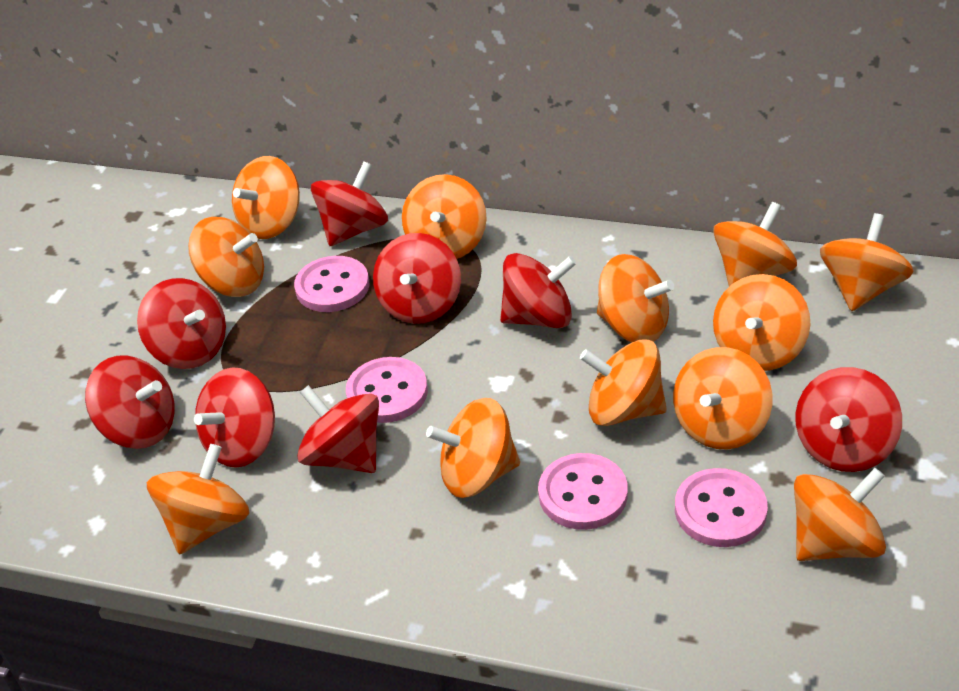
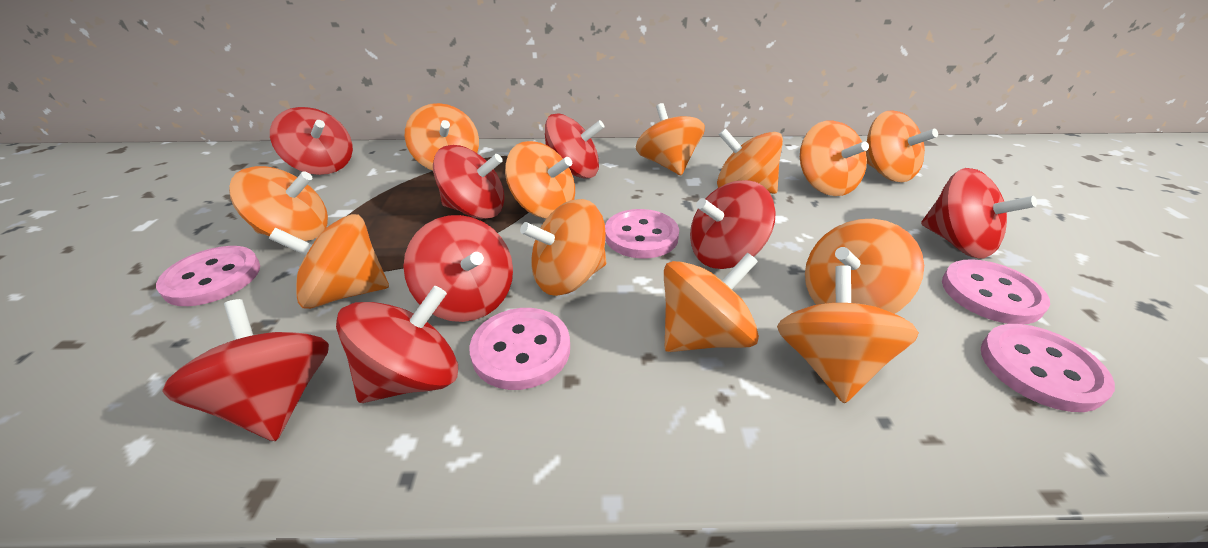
pink button: 4 -> 5

